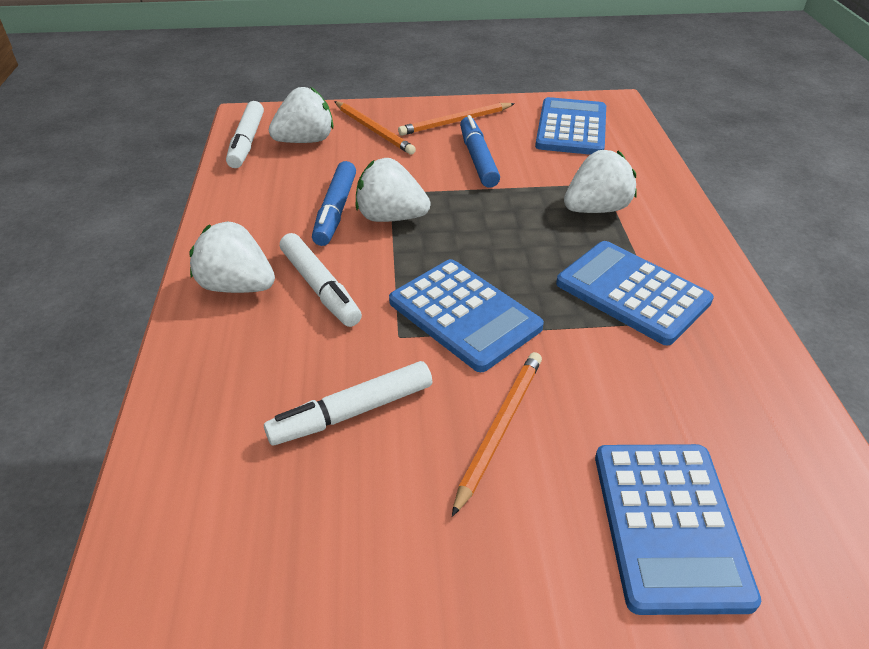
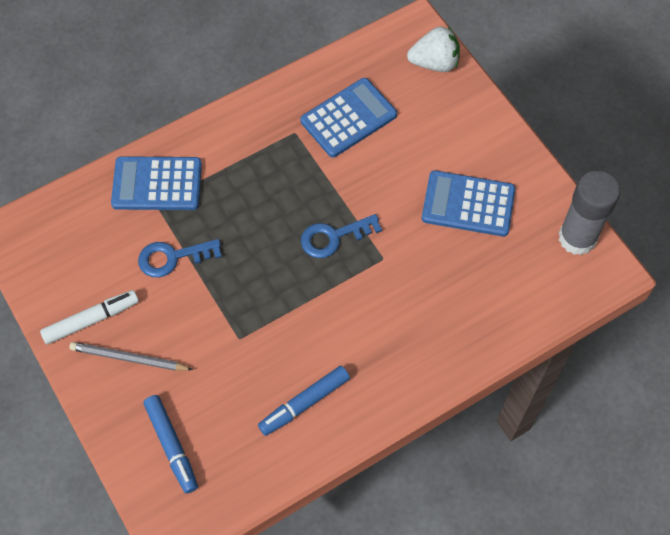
blue calculator: 4 -> 3
blue key: 0 -> 2
grey glue stick: 0 -> 1
grey pencil: 0 -> 1
orange pencil: 3 -> 0
white marker: 3 -> 1
white strawberry: 4 -> 1

